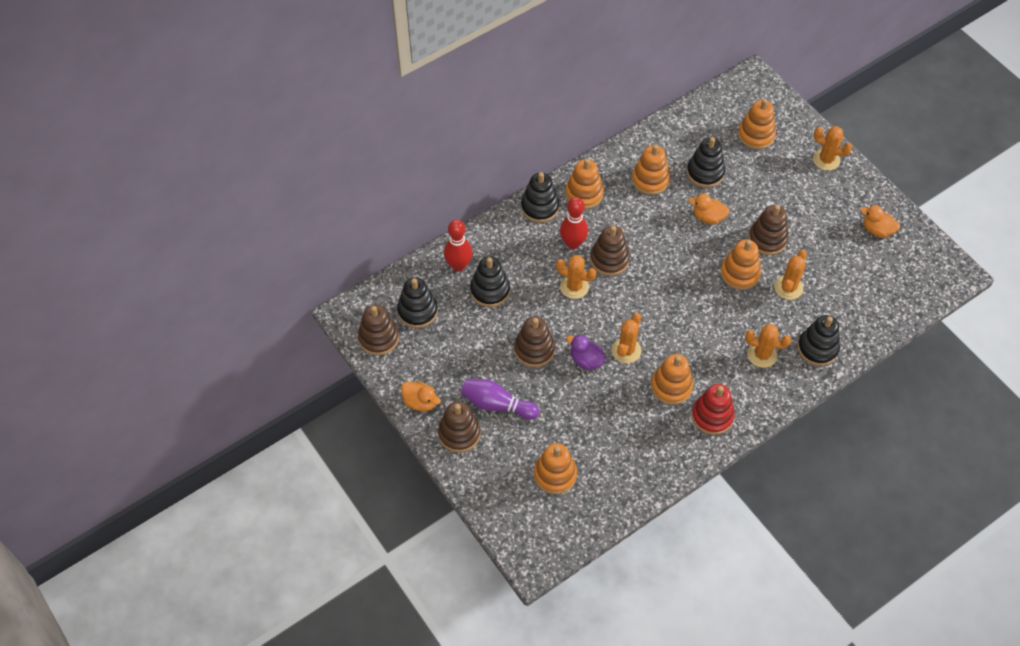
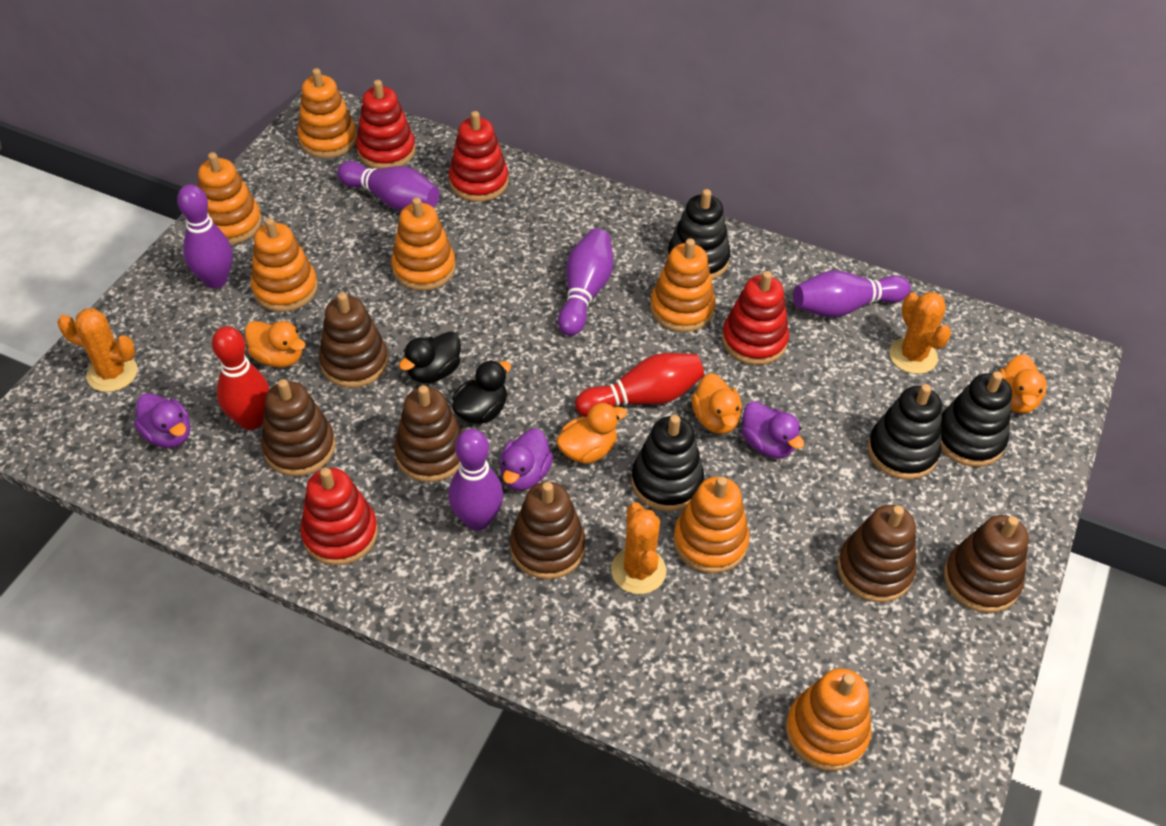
black duck: 0 -> 2
black stacking toy: 5 -> 4
brown stacking toy: 5 -> 6
orange cactus: 5 -> 3
orange duck: 3 -> 4
orange stacking toy: 6 -> 7
purple bowling pin: 1 -> 5
purple duck: 1 -> 3
red stacking toy: 1 -> 4

